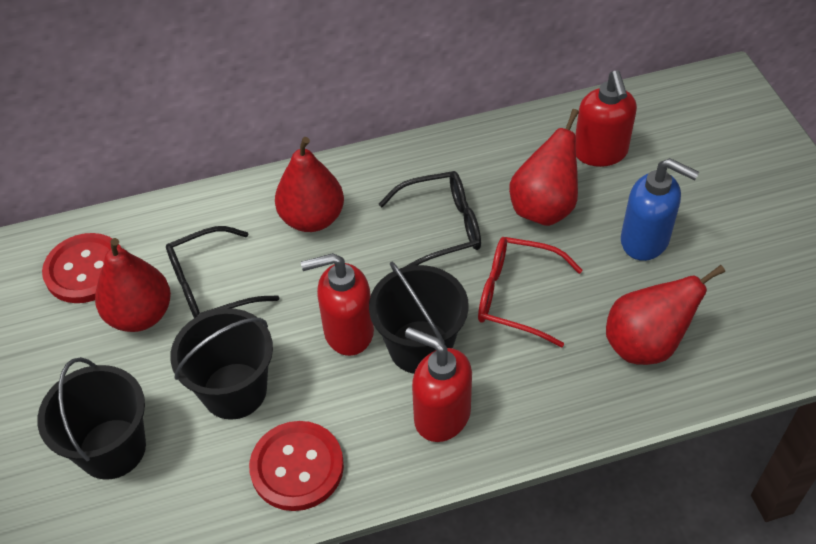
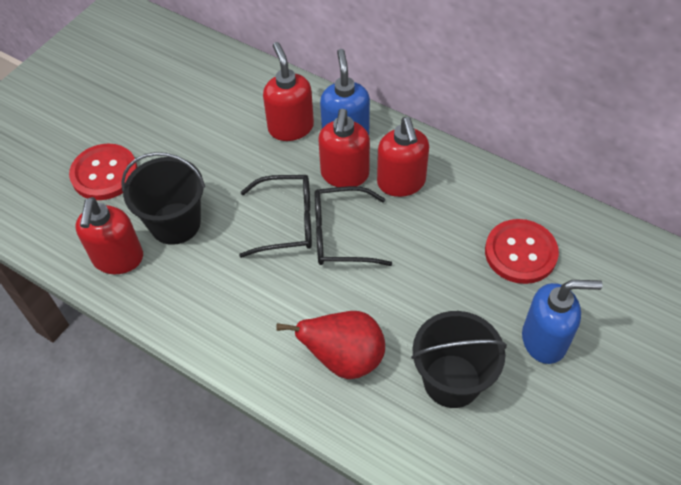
black bucket: 3 -> 2
blue soap dispenser: 1 -> 2
red glasses: 1 -> 0
red pear: 4 -> 1
red soap dispenser: 3 -> 4

